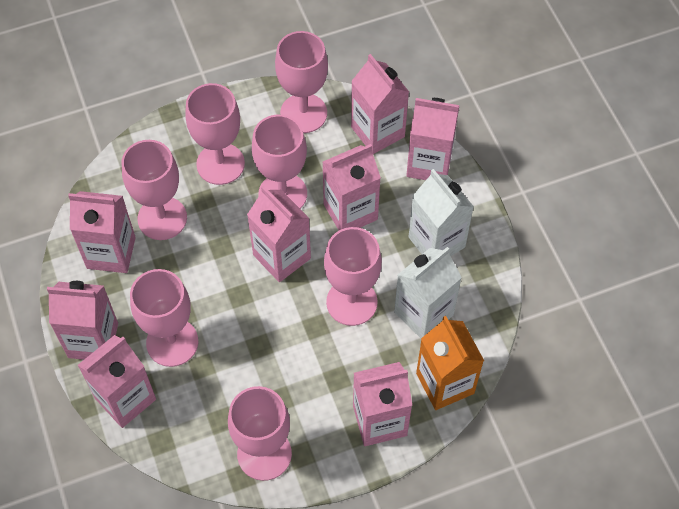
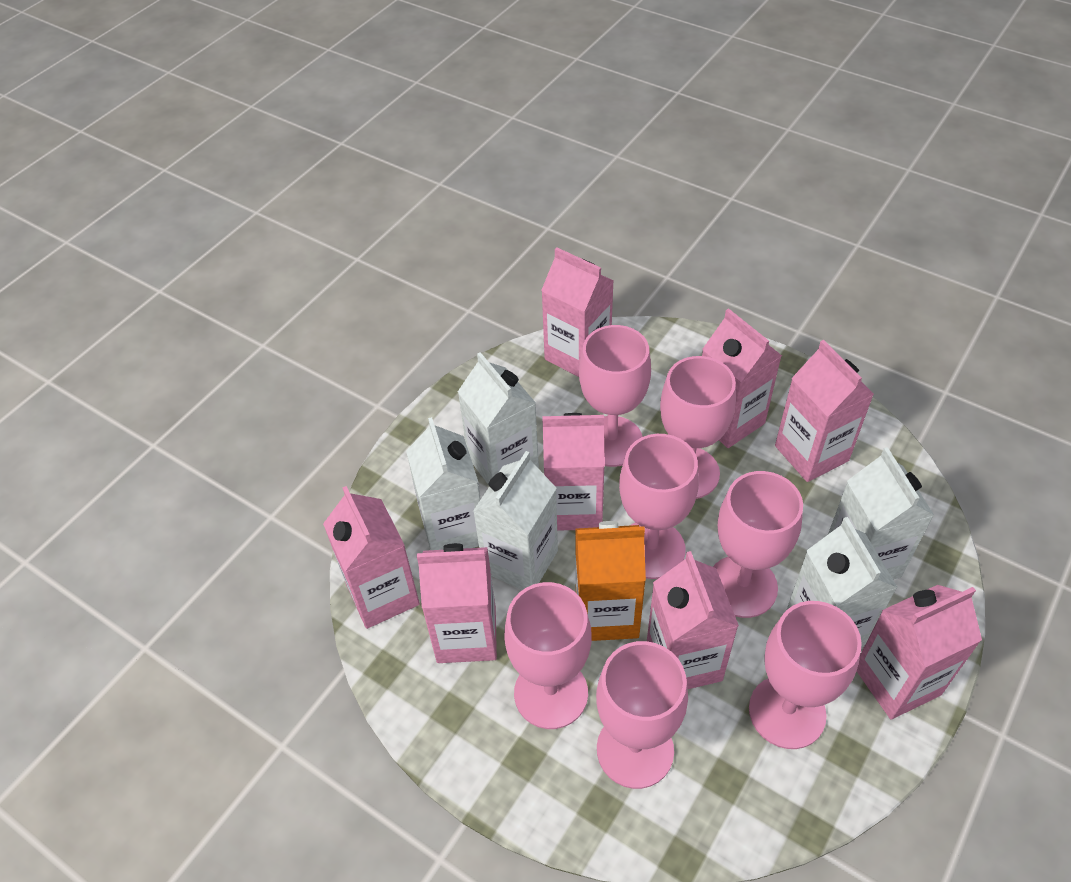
white carton: 2 -> 5

